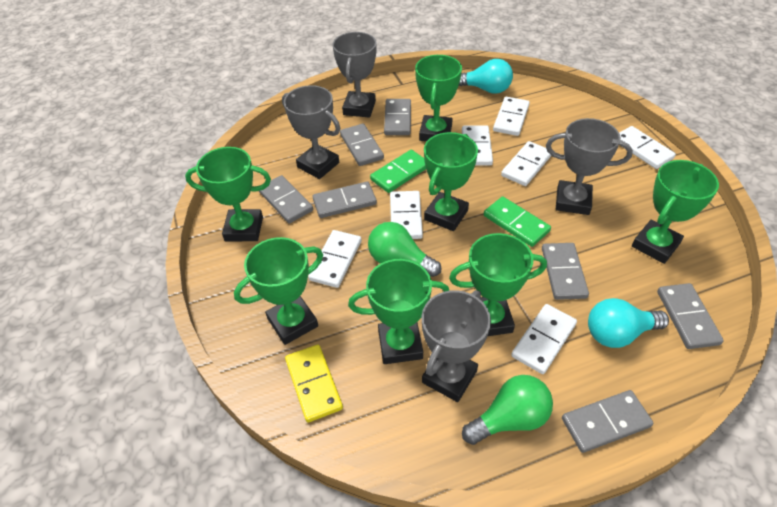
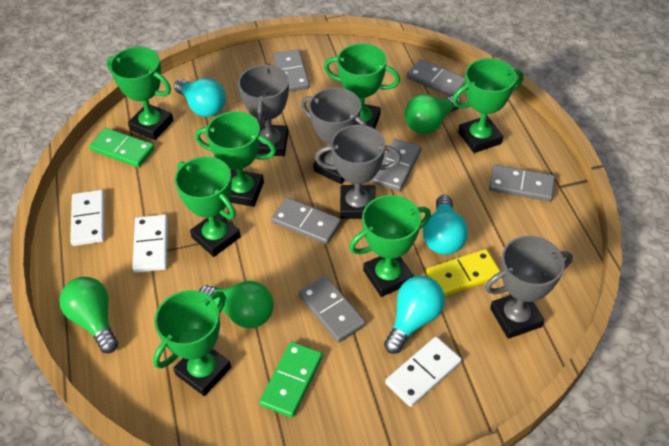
green light bulb: 2 -> 3
grey domino: 7 -> 6
turquoise light bulb: 2 -> 3
white domino: 7 -> 3

